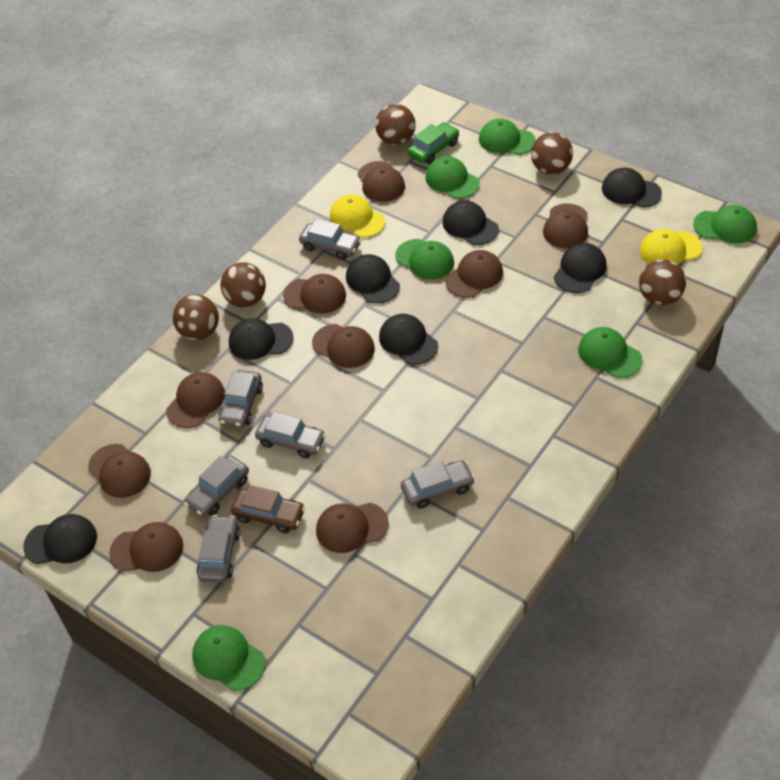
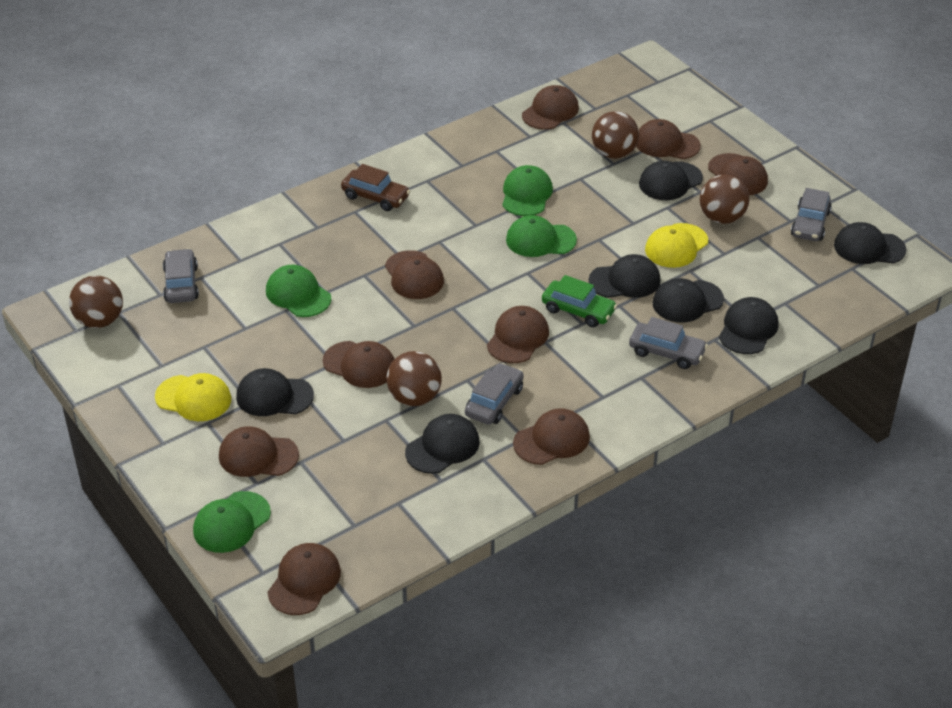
brown ball: 5 -> 4
green cap: 6 -> 4
grey car: 6 -> 4

